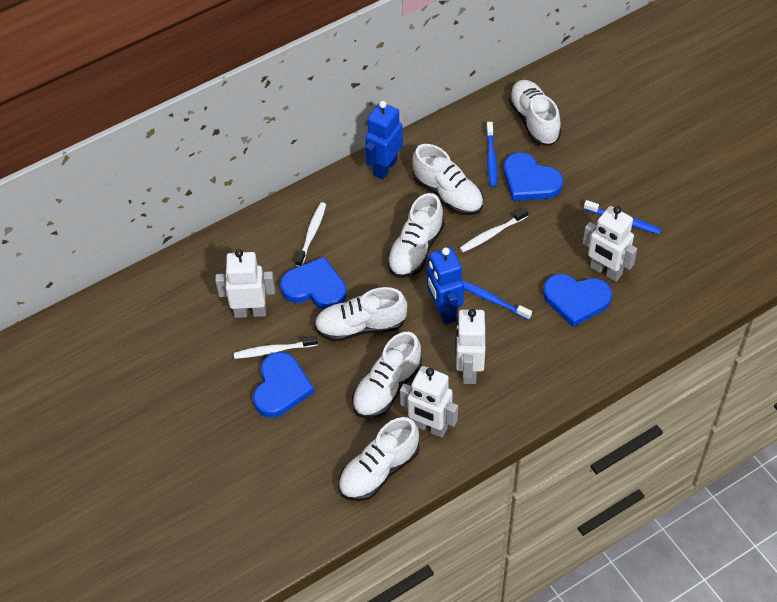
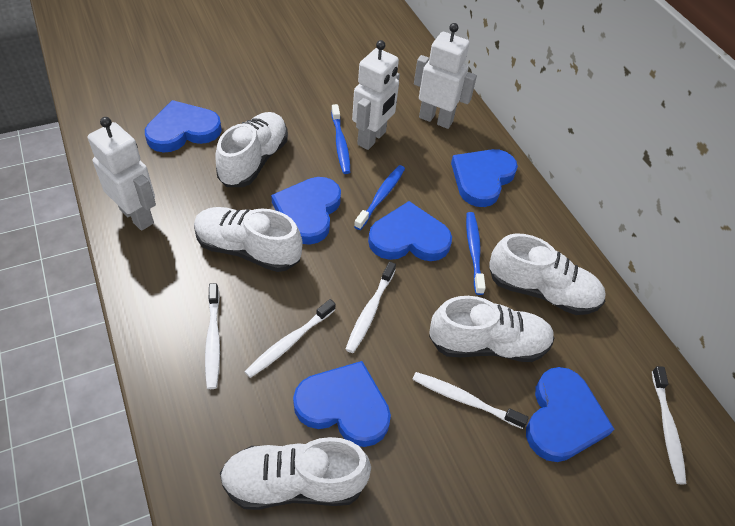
blue heart: 4 -> 6
blue robot: 2 -> 0
white robot: 4 -> 3
white shoe: 6 -> 5
white toothbrush: 3 -> 5

